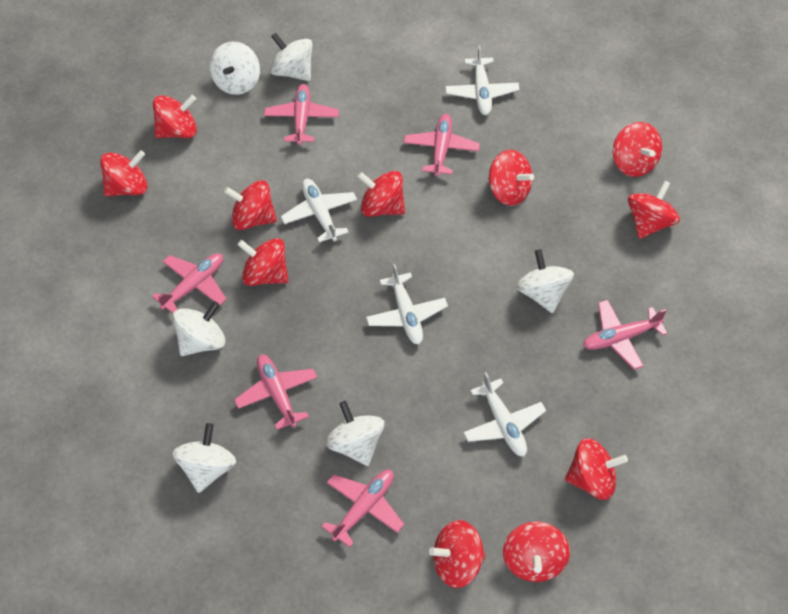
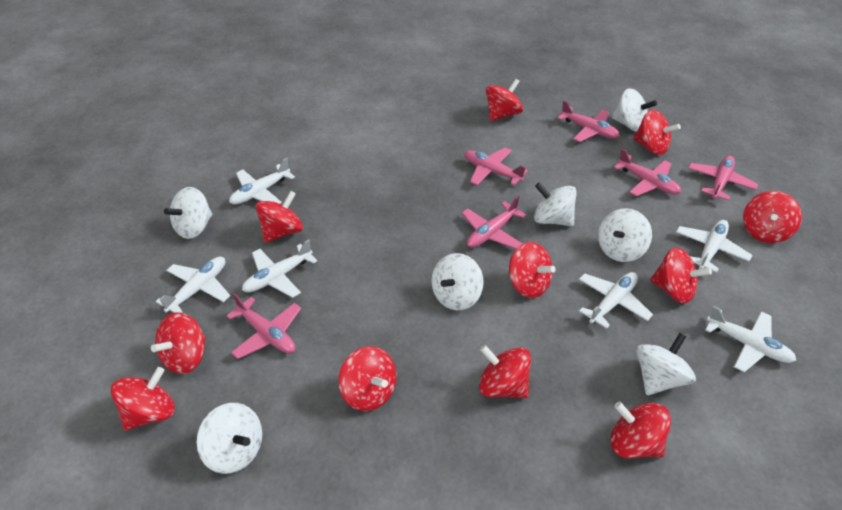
white plane: 4 -> 6
white spinning top: 6 -> 7

